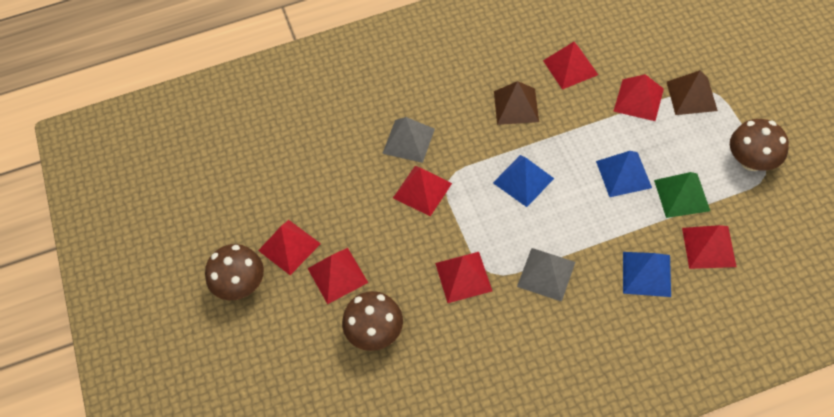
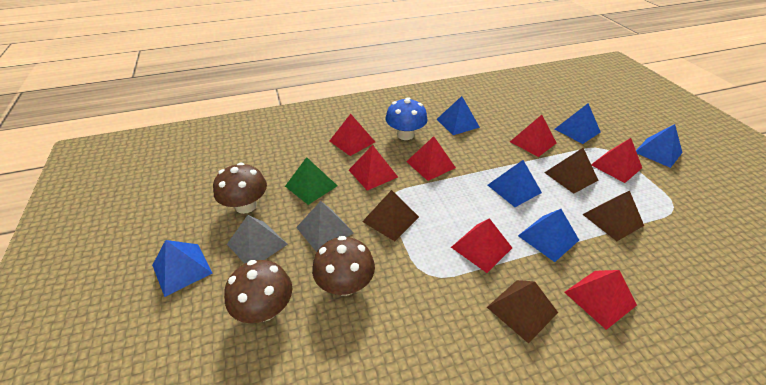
blue mushroom: 0 -> 1
blue pyramid: 3 -> 6
brown pyramid: 2 -> 4

